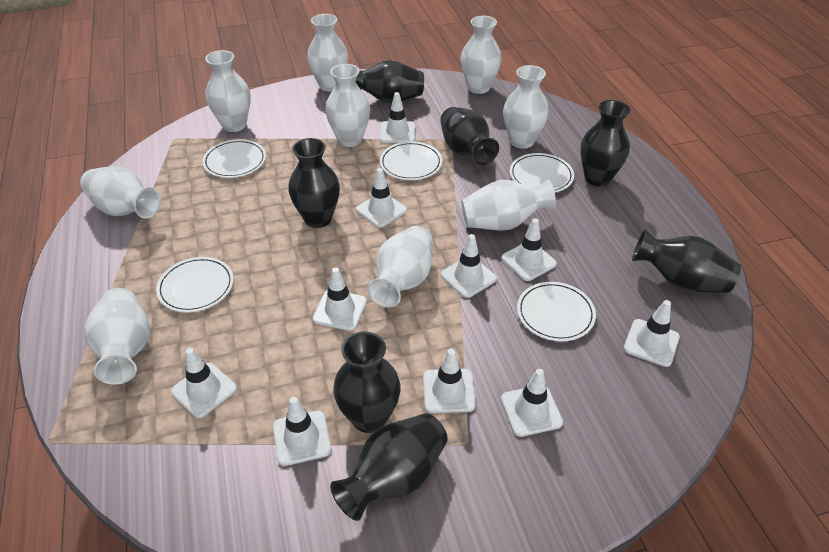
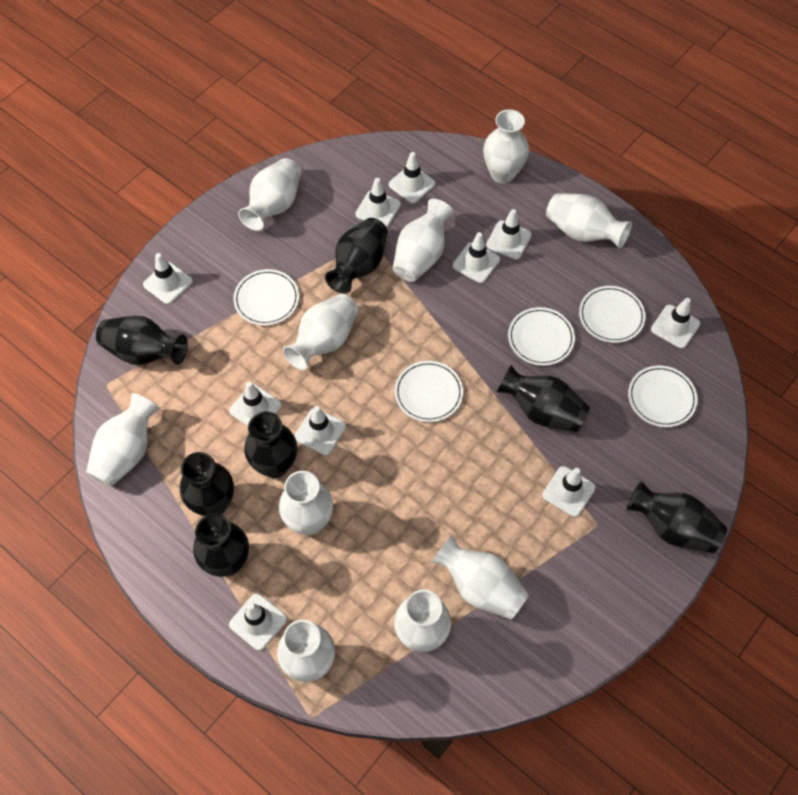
white vase: 9 -> 10

